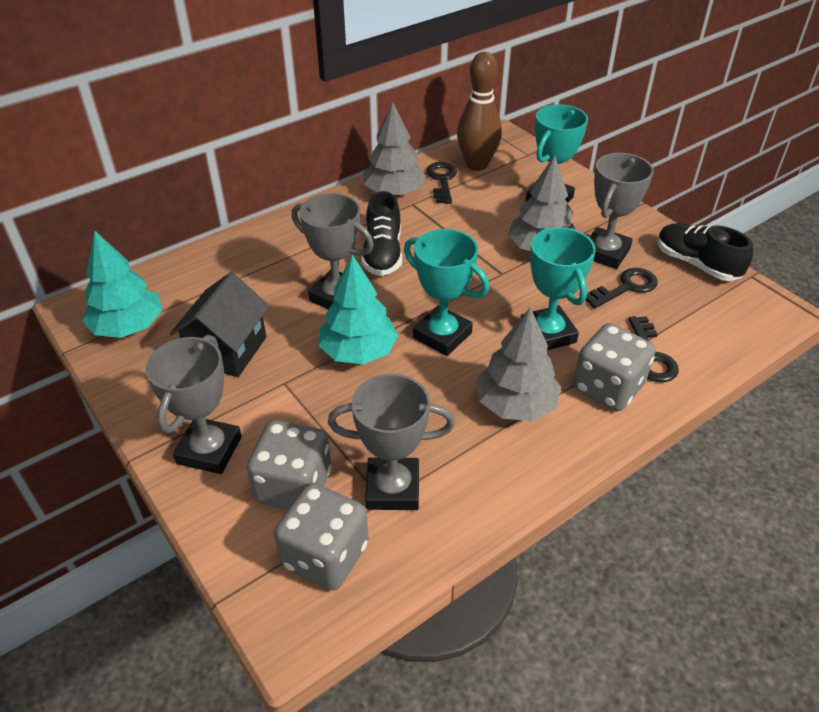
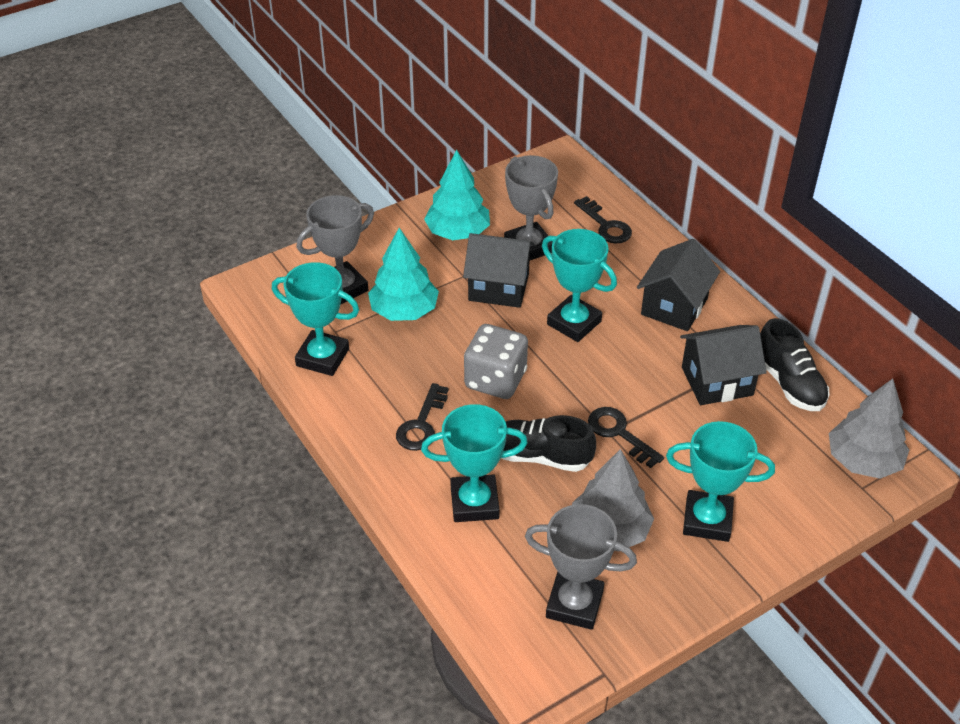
black house: 1 -> 3
brown bowling pin: 1 -> 0
grey dice: 3 -> 1
grey tree: 3 -> 2
grey trophy: 4 -> 3
turquoise trophy: 3 -> 4

